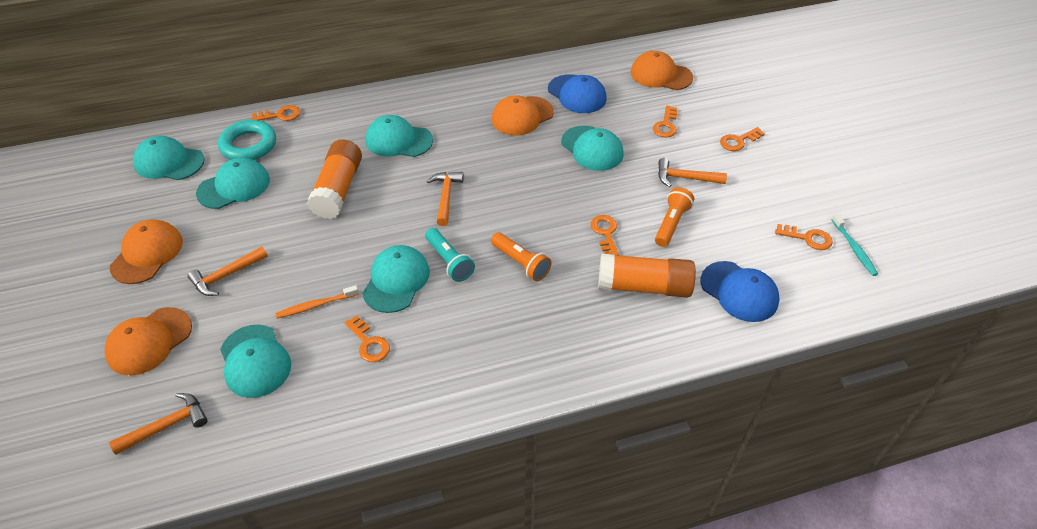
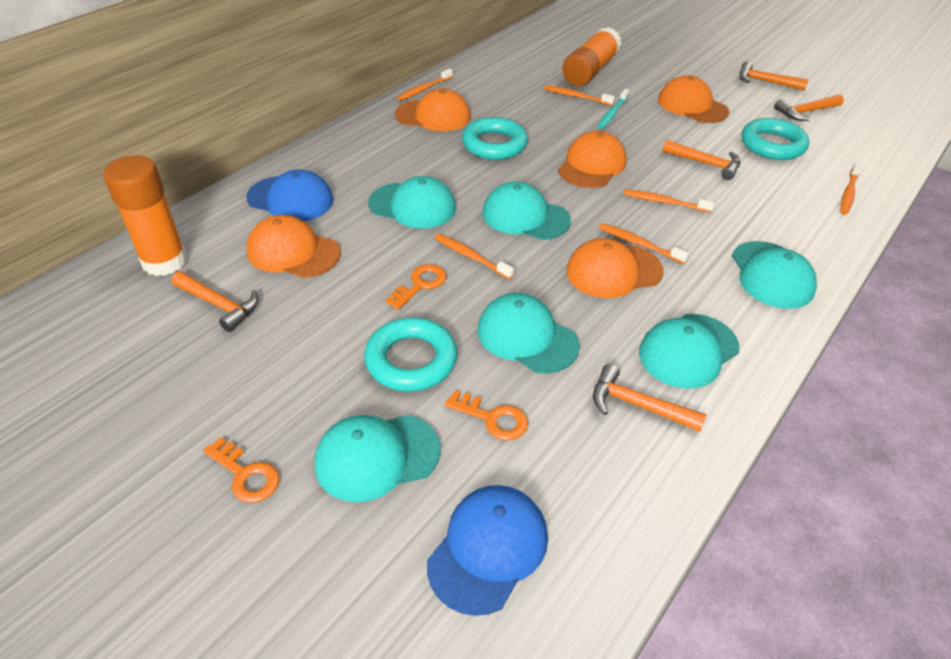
orange cap: 4 -> 5
orange flashlight: 2 -> 0
orange hammer: 4 -> 5
orange key: 6 -> 3
orange toothbrush: 1 -> 6
turquoise flashlight: 1 -> 0
turquoise ring: 1 -> 3

